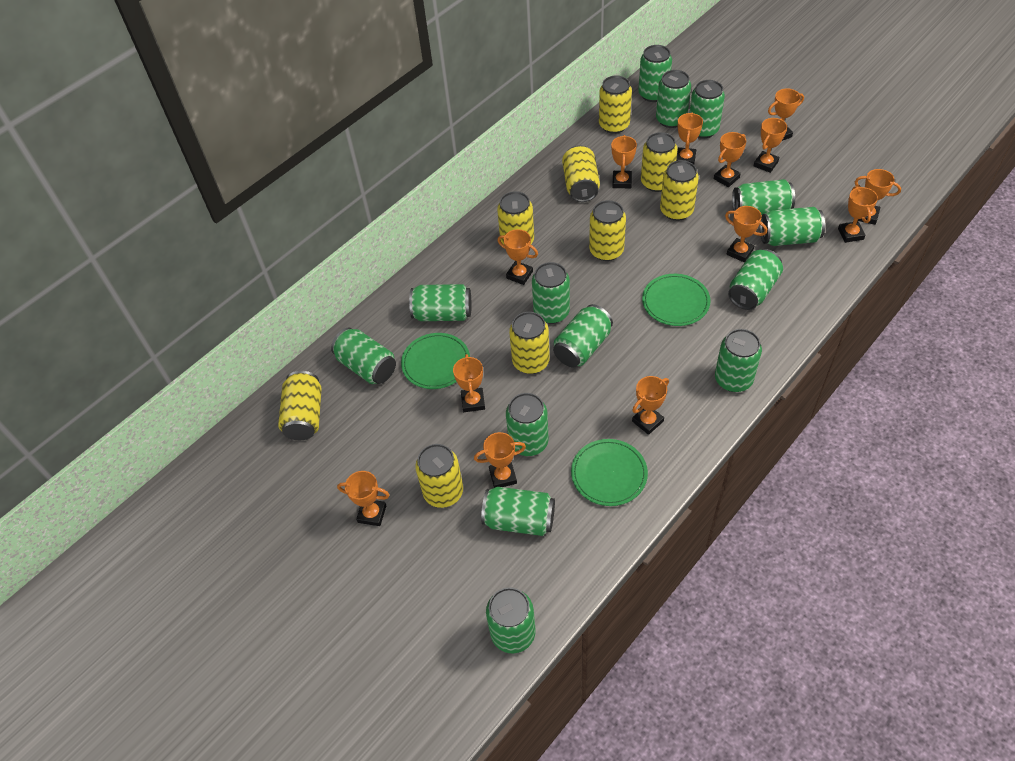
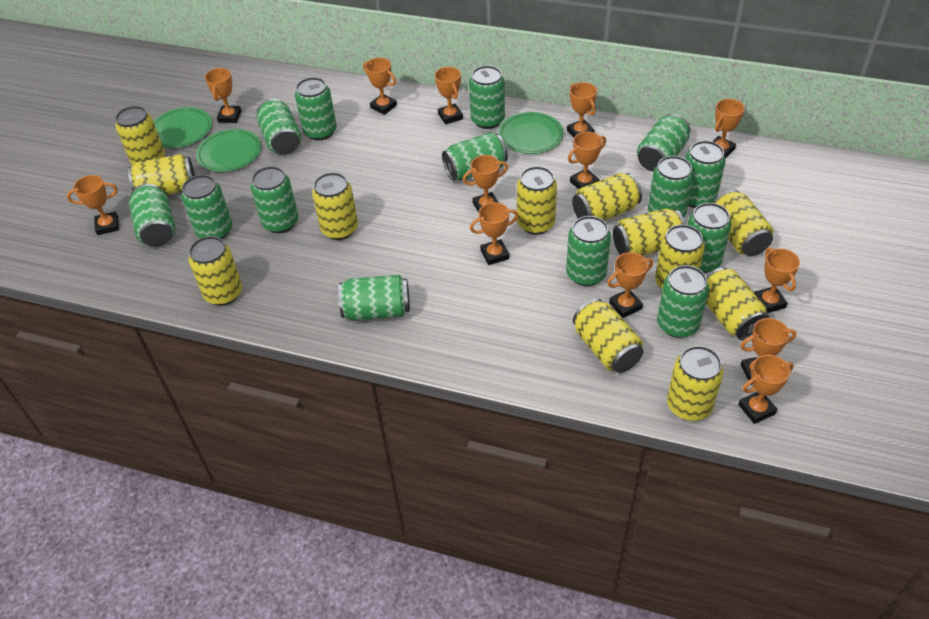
yellow can: 9 -> 12

